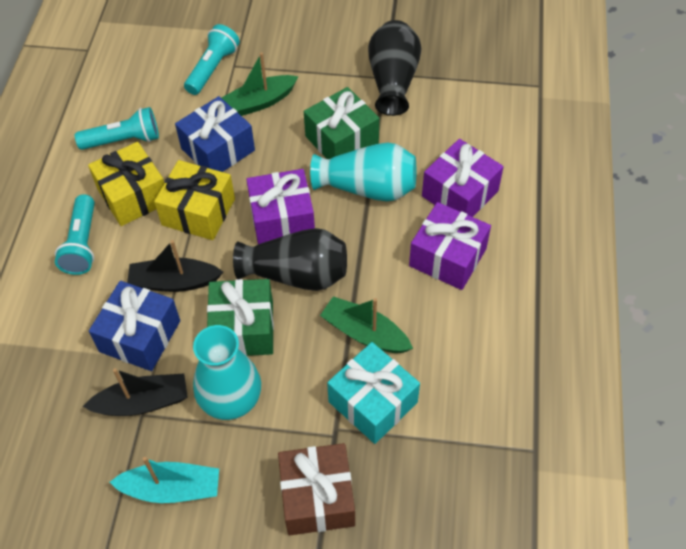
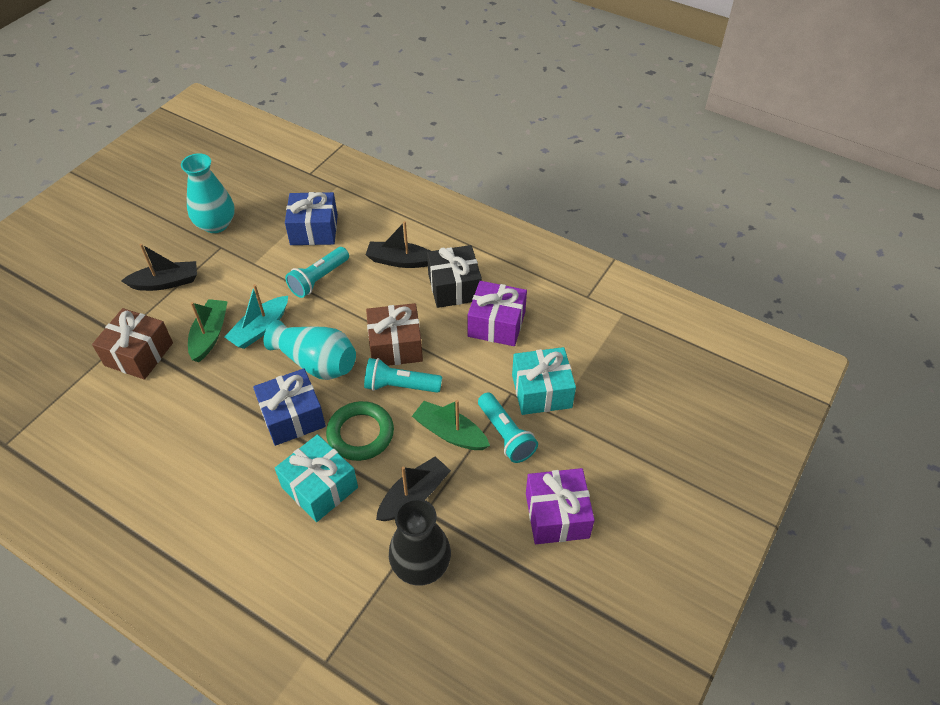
black boat: 2 -> 3
black gift: 0 -> 1
black vase: 2 -> 1
brown gift: 1 -> 2
green gift: 2 -> 0
green ring: 0 -> 1
purple gift: 3 -> 2
turquoise gift: 1 -> 2
yellow gift: 2 -> 0

